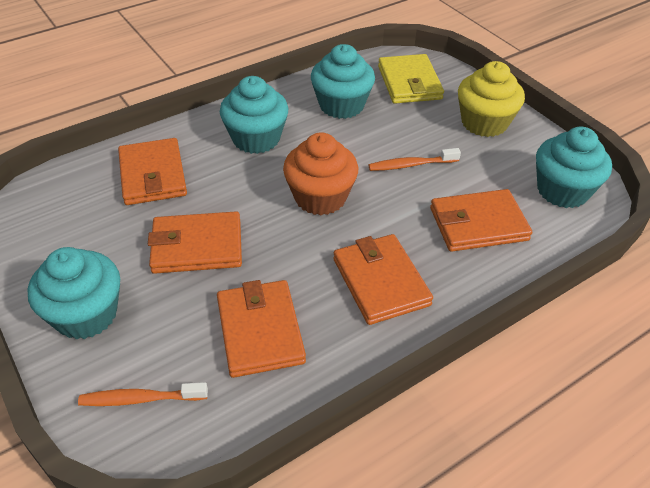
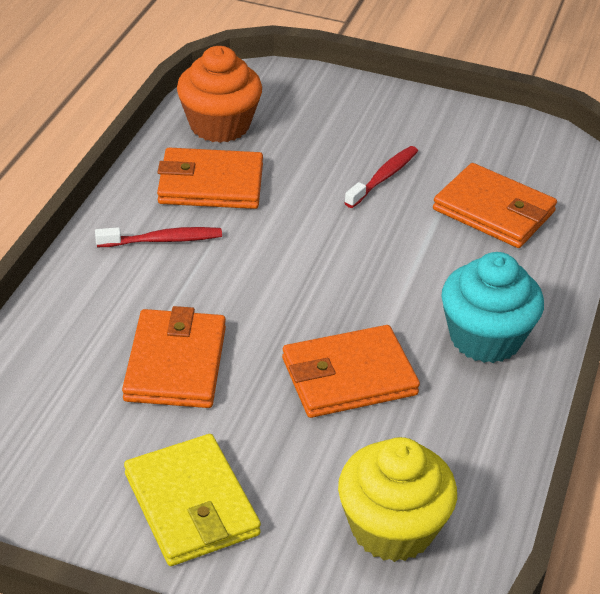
orange toothbrush: 2 -> 0
orange wallet: 5 -> 4
red toothbrush: 0 -> 2
turquoise cupcake: 4 -> 1

